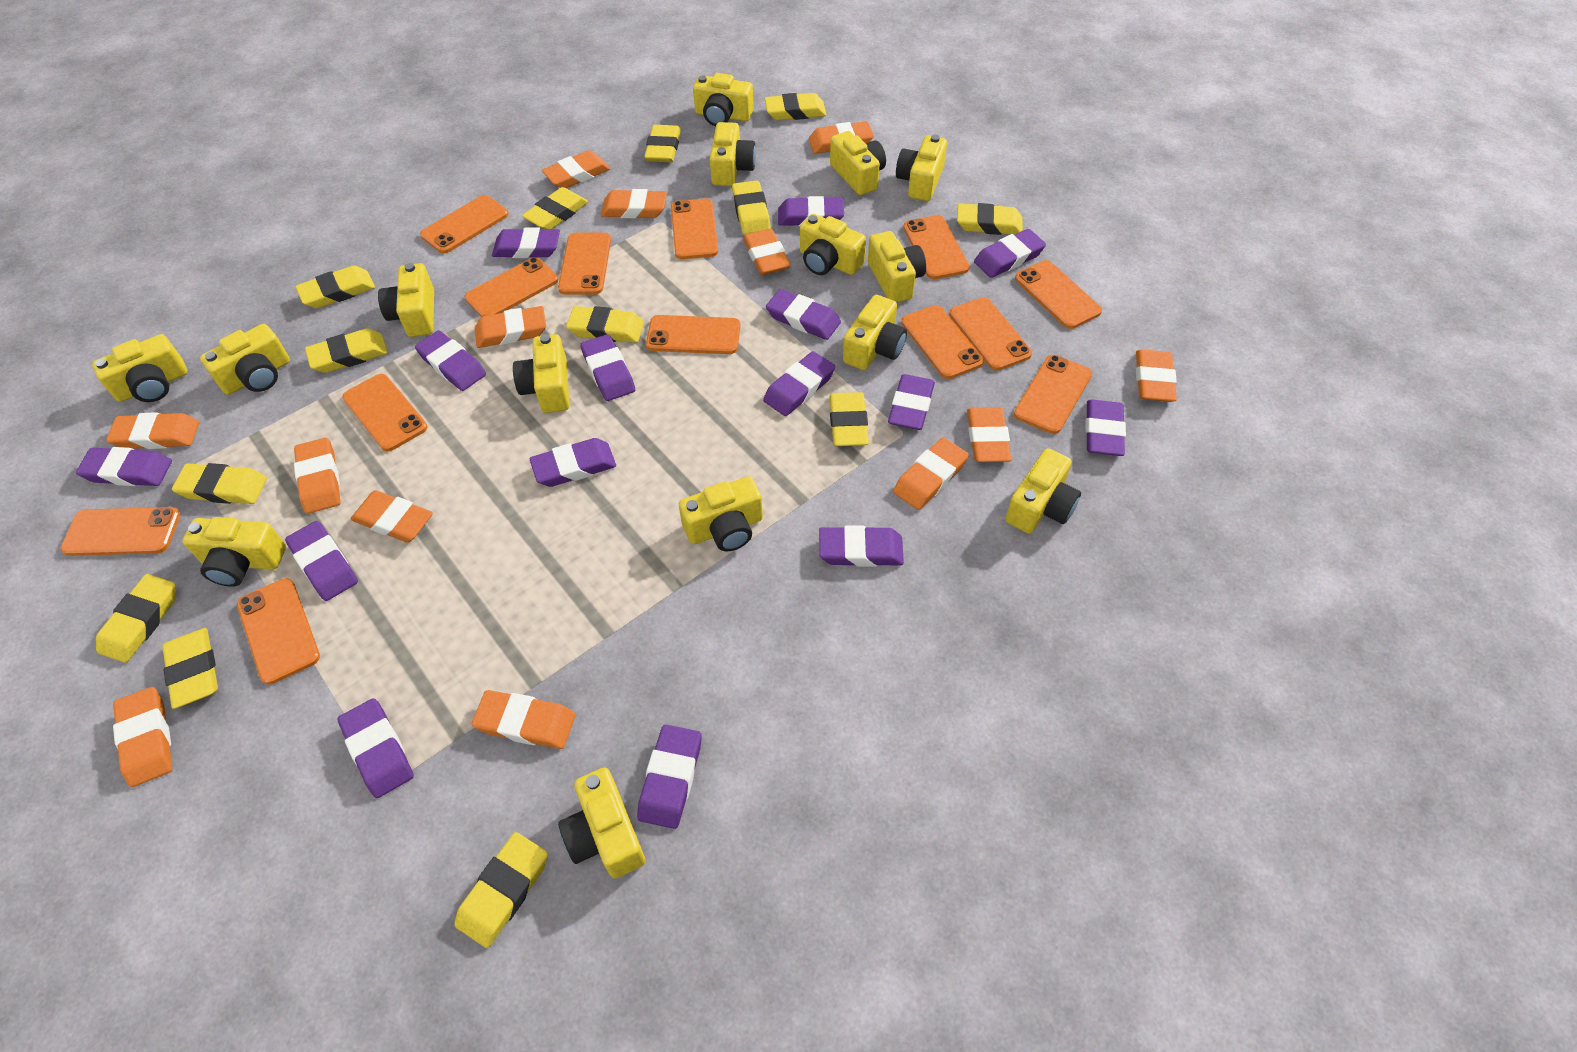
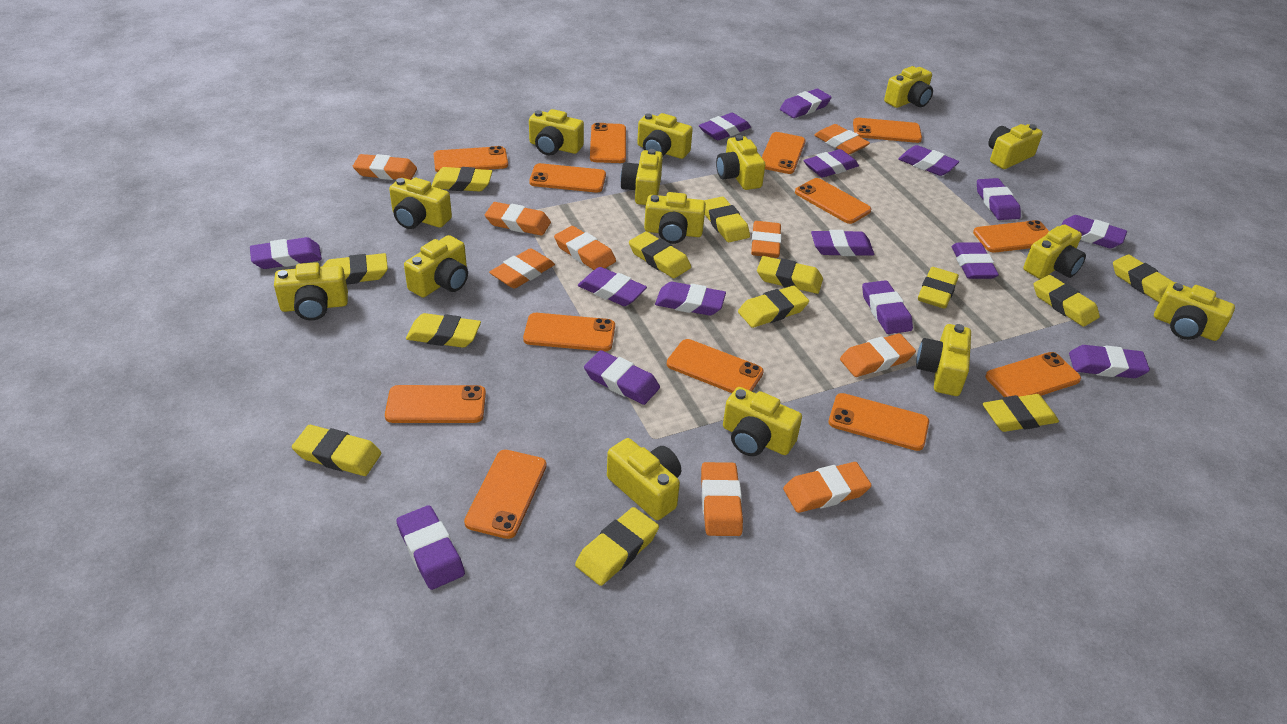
orange eraser: 13 -> 9

